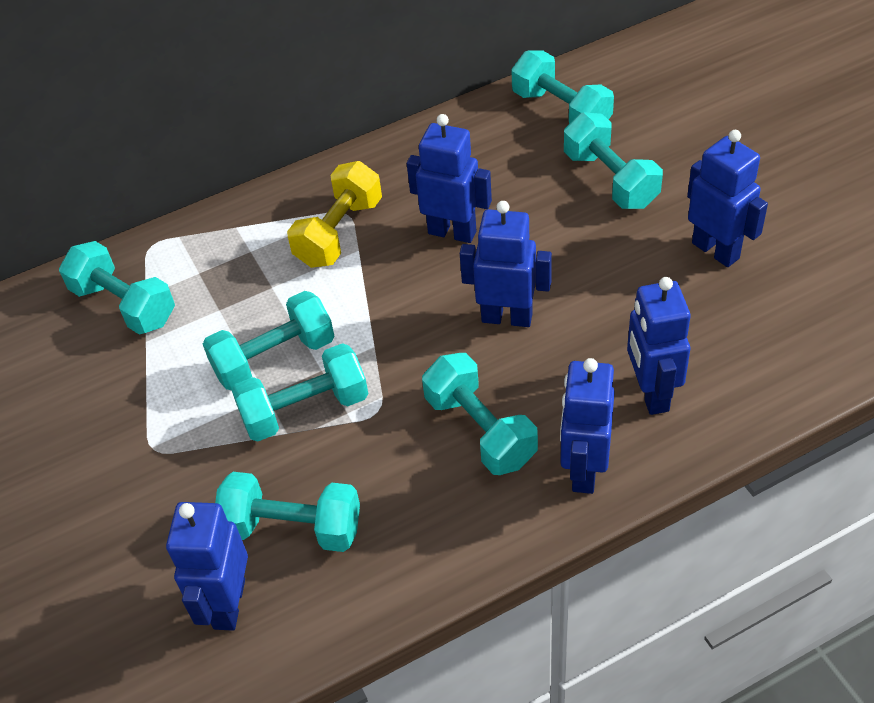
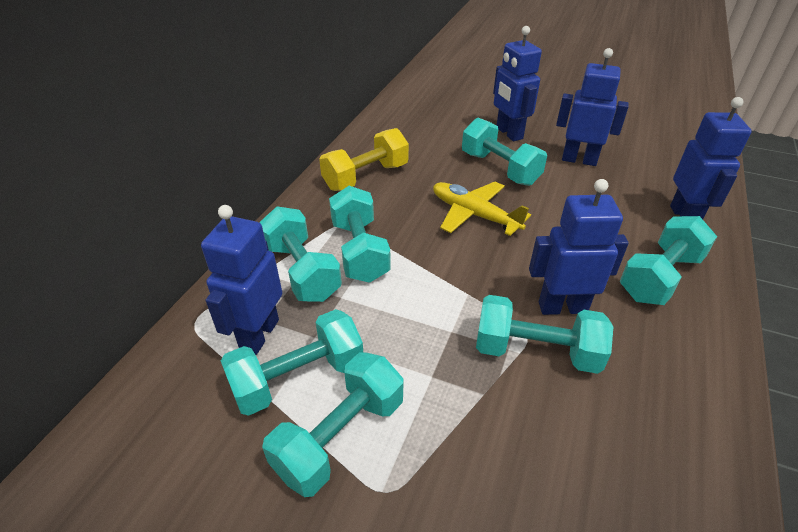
blue robot: 6 -> 5
yellow plane: 0 -> 1

